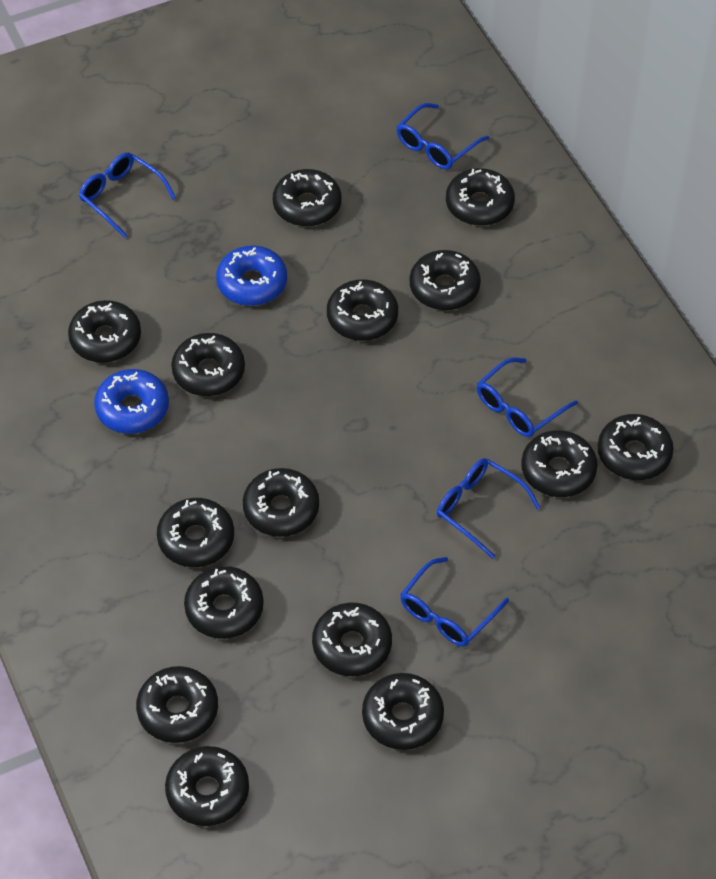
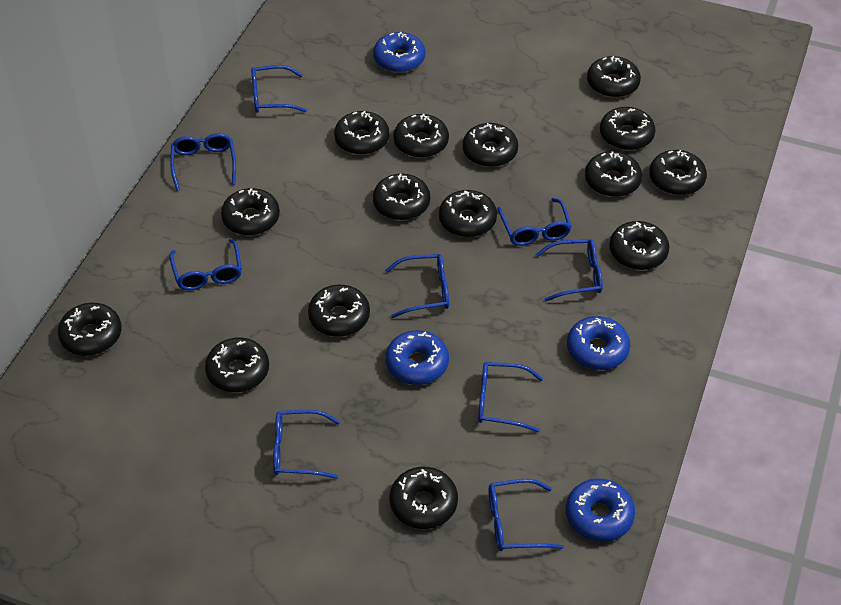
blue donut: 2 -> 4
blue glasses: 5 -> 9

